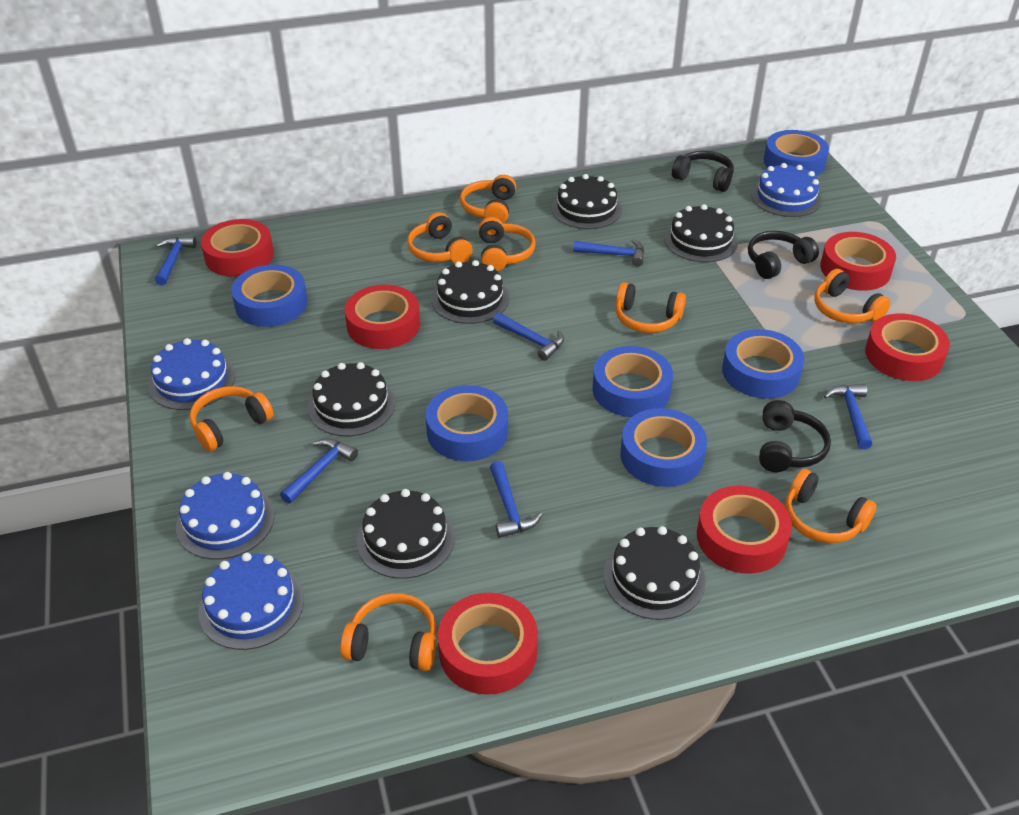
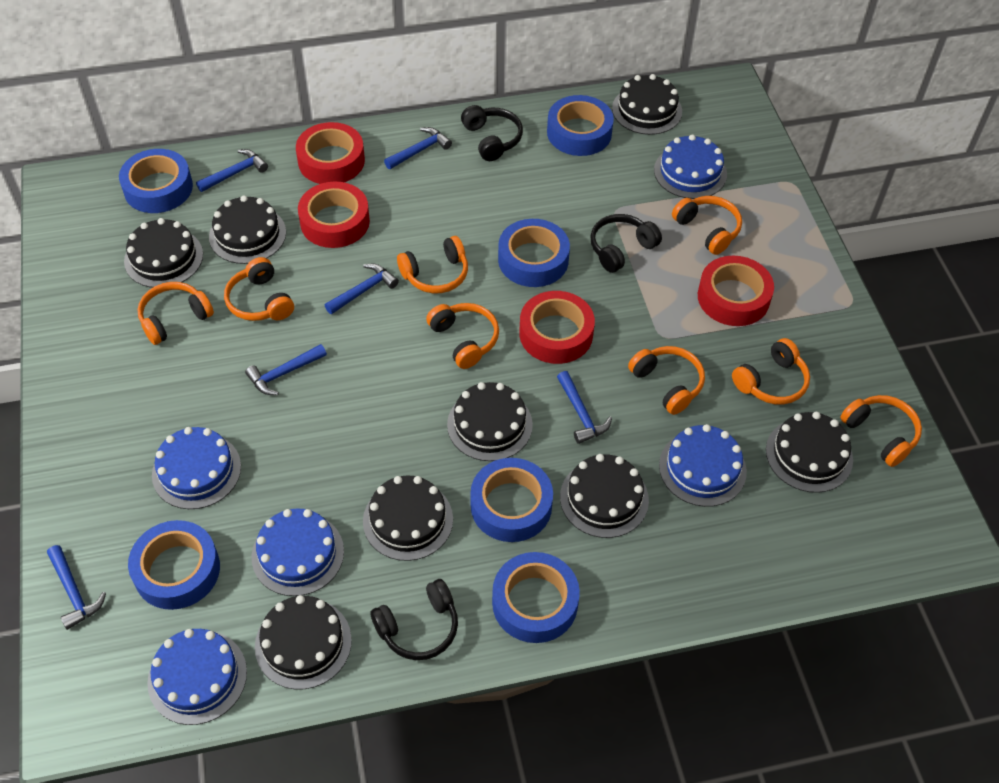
black cake: 6 -> 8
blue cake: 4 -> 5
red tape: 6 -> 4

